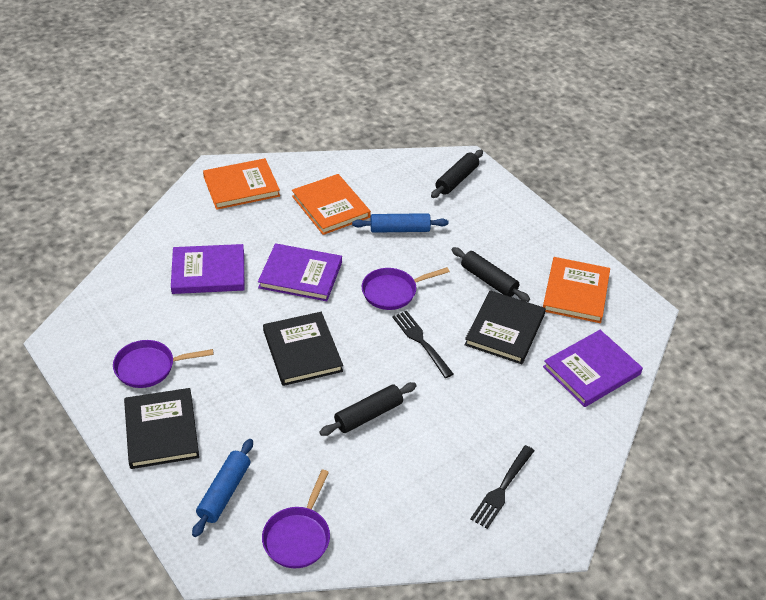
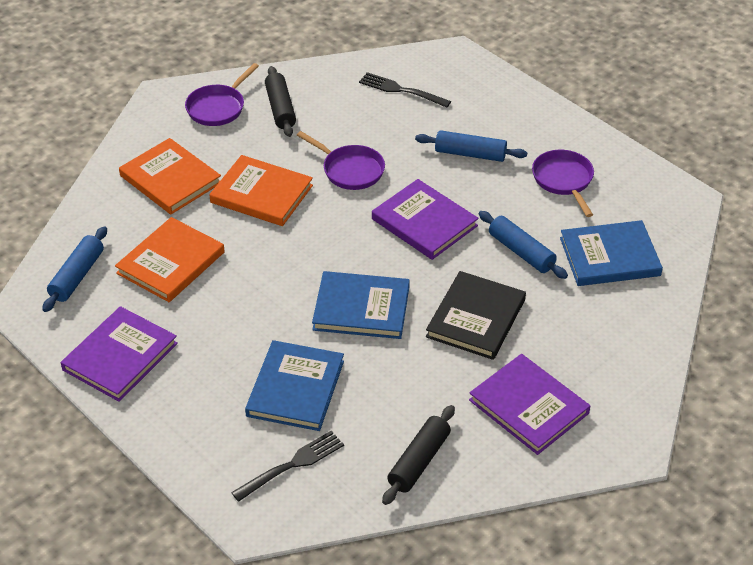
black book: 3 -> 1
black rolling pin: 3 -> 2
blue book: 0 -> 3
blue rolling pin: 2 -> 3

